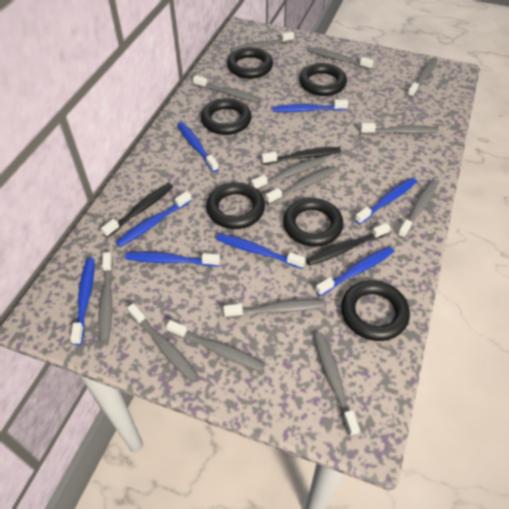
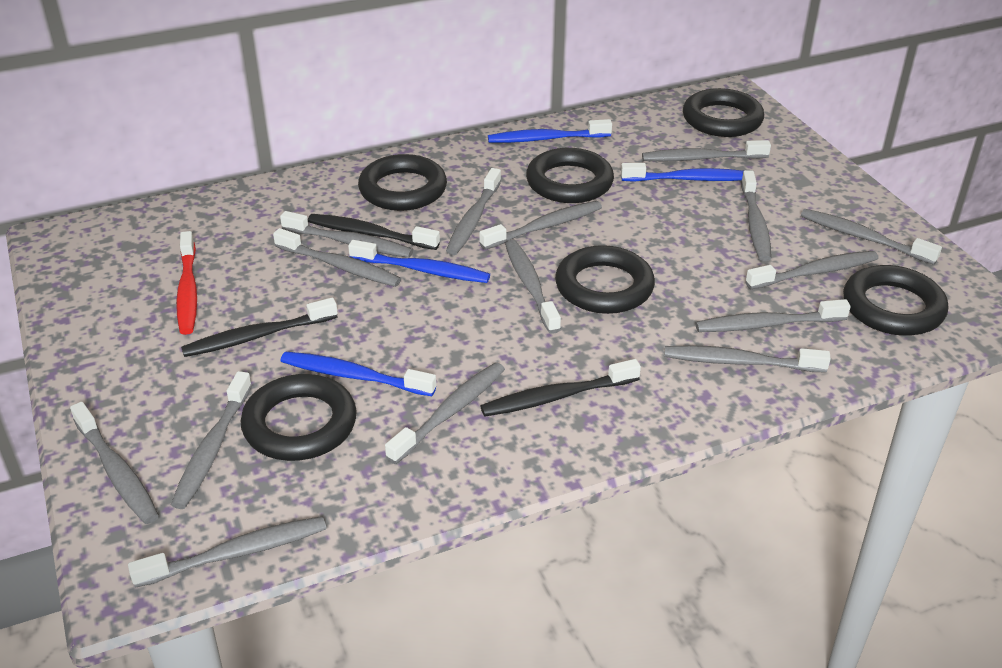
blue toothbrush: 8 -> 4
grey toothbrush: 13 -> 15
red toothbrush: 0 -> 1

